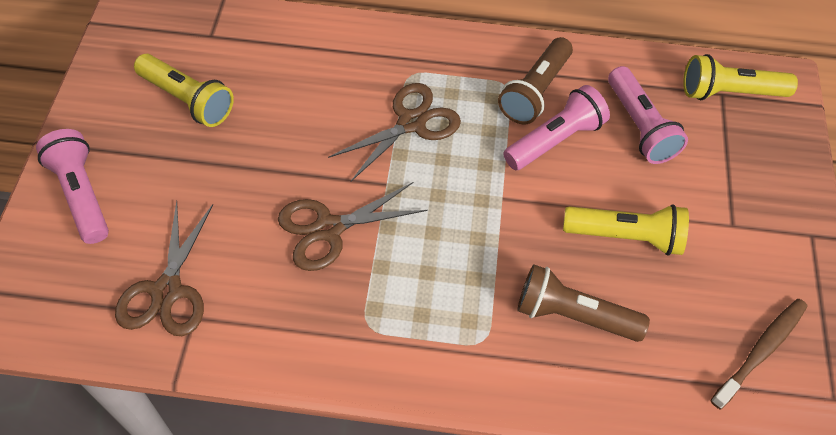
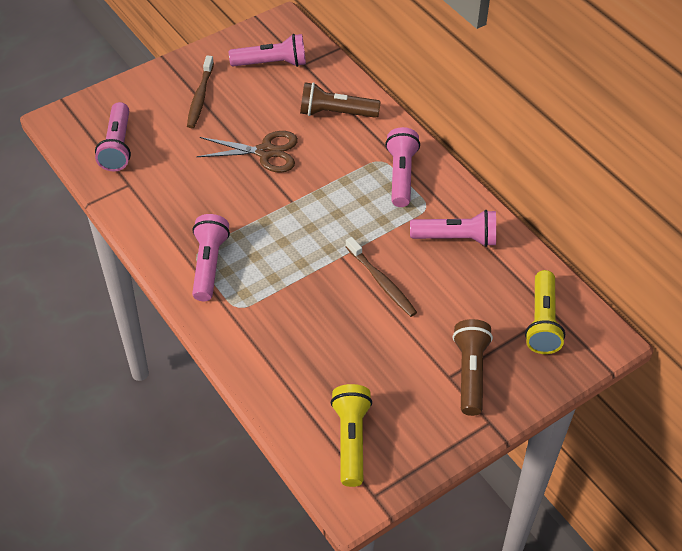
brown scissors: 3 -> 1
brown toothbrush: 1 -> 2
pink flashlight: 3 -> 5
yellow flashlight: 3 -> 2

